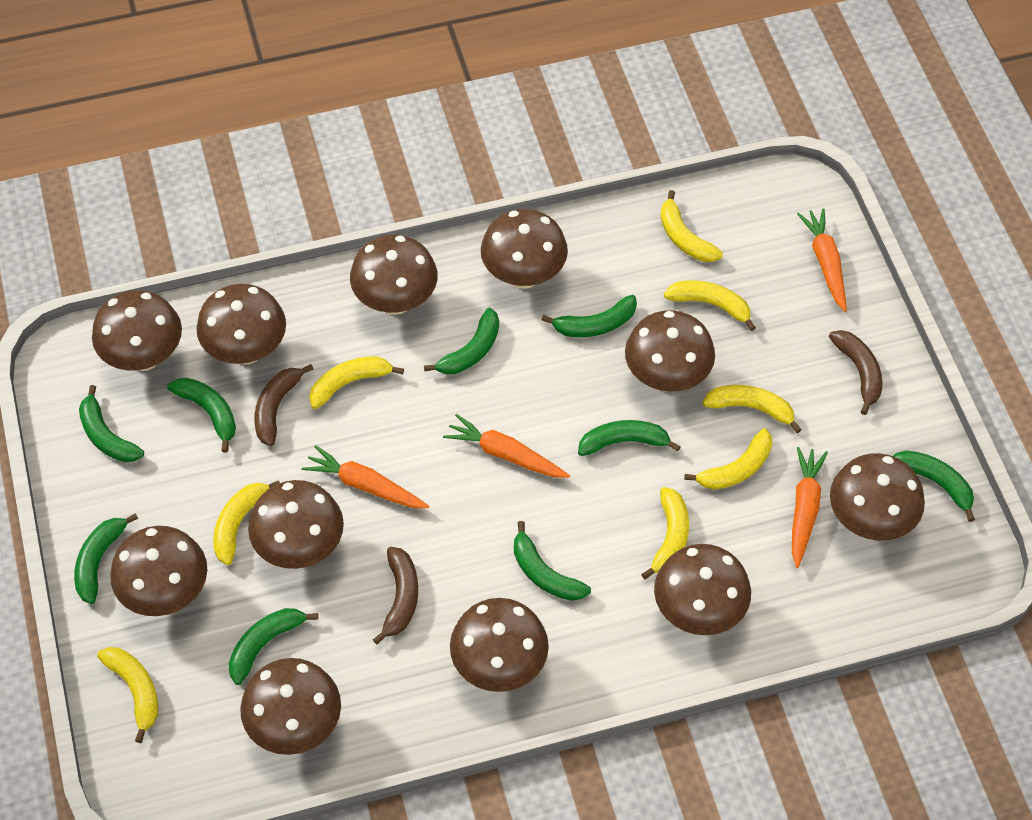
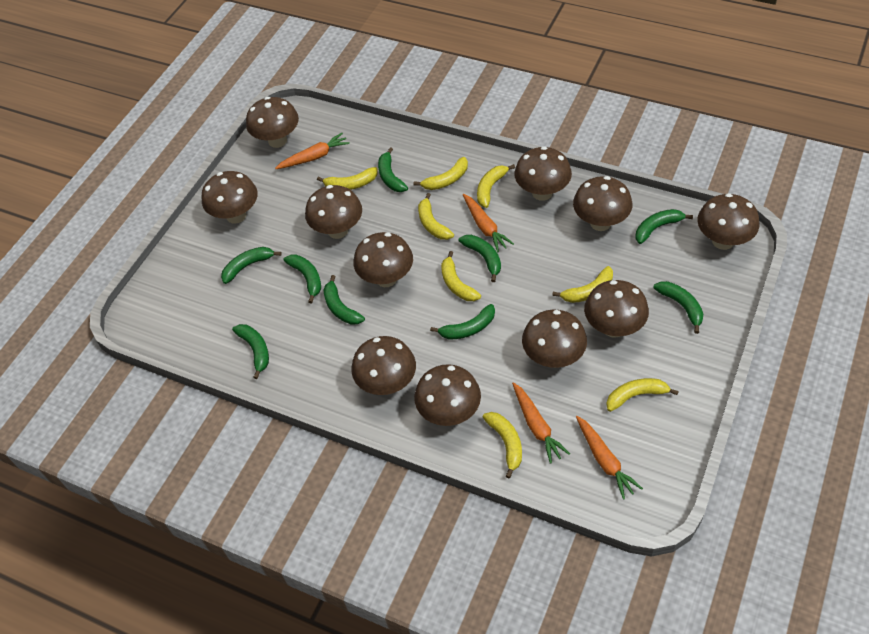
brown banana: 3 -> 0

